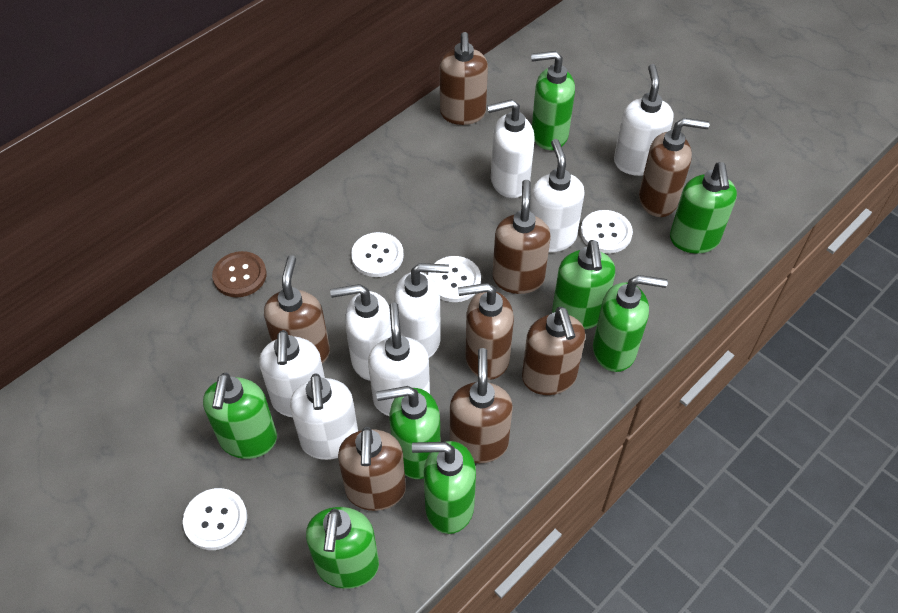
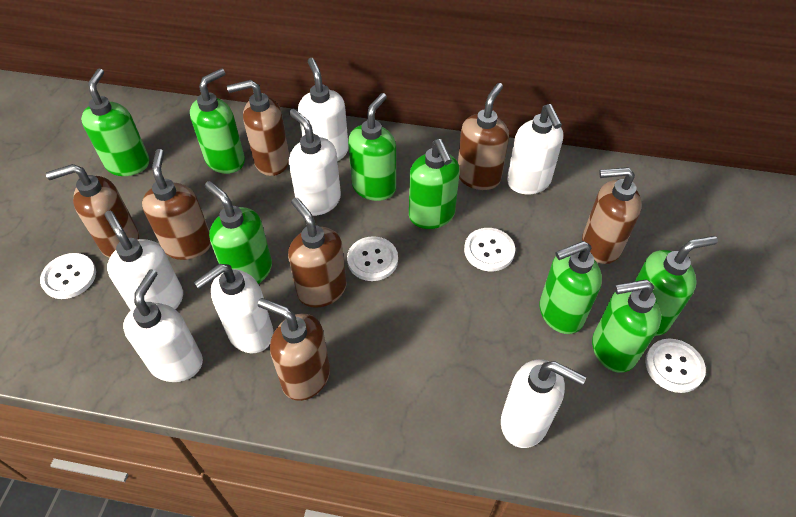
brown button: 1 -> 0
brown soap dispenser: 8 -> 7
white soap dispenser: 8 -> 7

